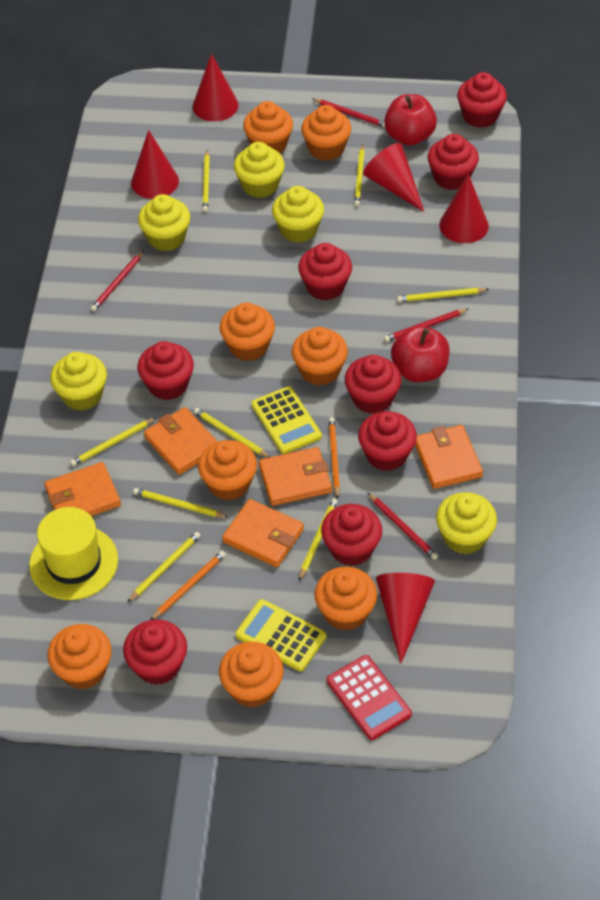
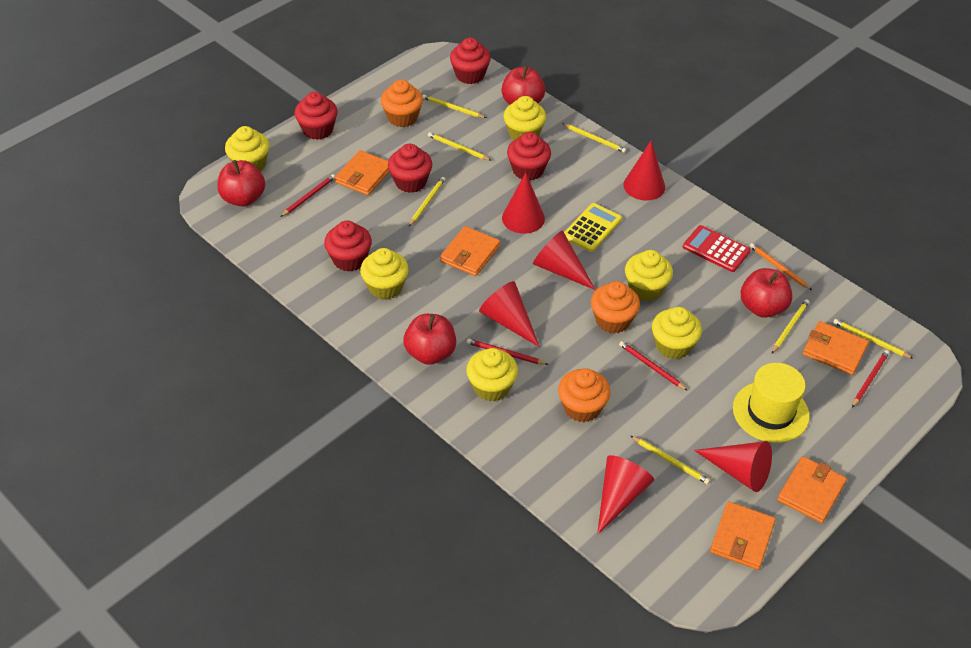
orange cupcake: 8 -> 3
orange pencil: 2 -> 1
red apple: 2 -> 4
red cone: 5 -> 6
red cupcake: 8 -> 5
yellow calculator: 2 -> 1
yellow cupcake: 5 -> 6
yellow pencil: 8 -> 7

